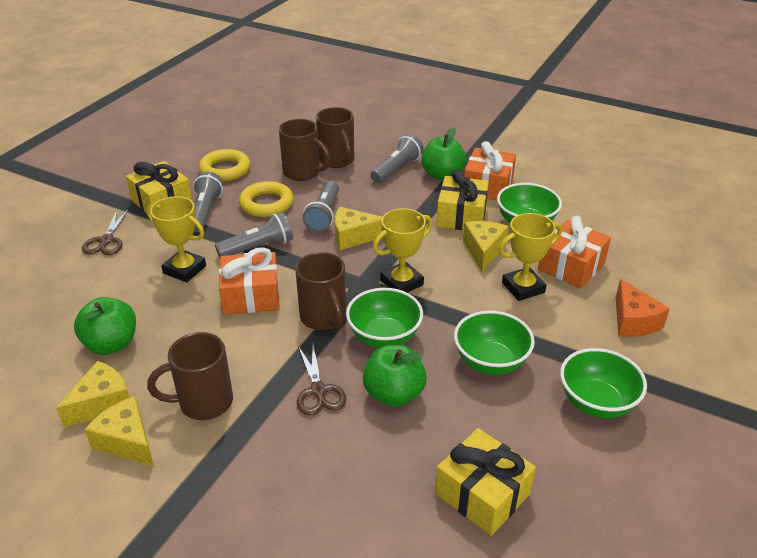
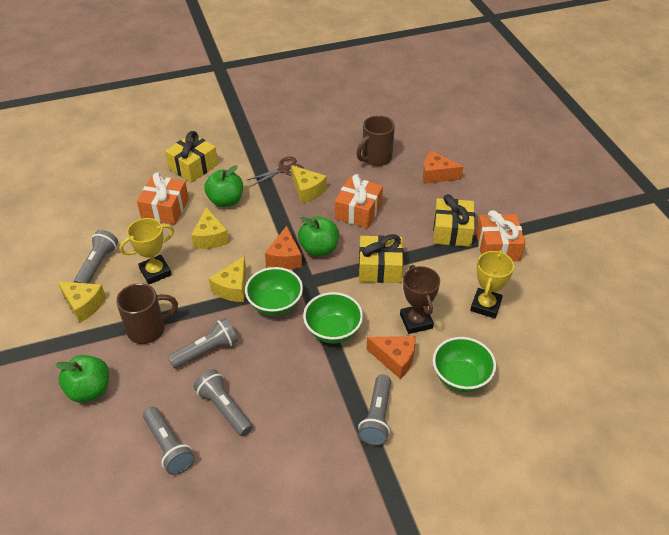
brown mug: 4 -> 2
brown scissors: 2 -> 1
brown trophy: 0 -> 1
green bowl: 4 -> 3
grey flashlight: 4 -> 5
orange cheese: 1 -> 3
yellow ring: 2 -> 0
yellow trophy: 3 -> 2

